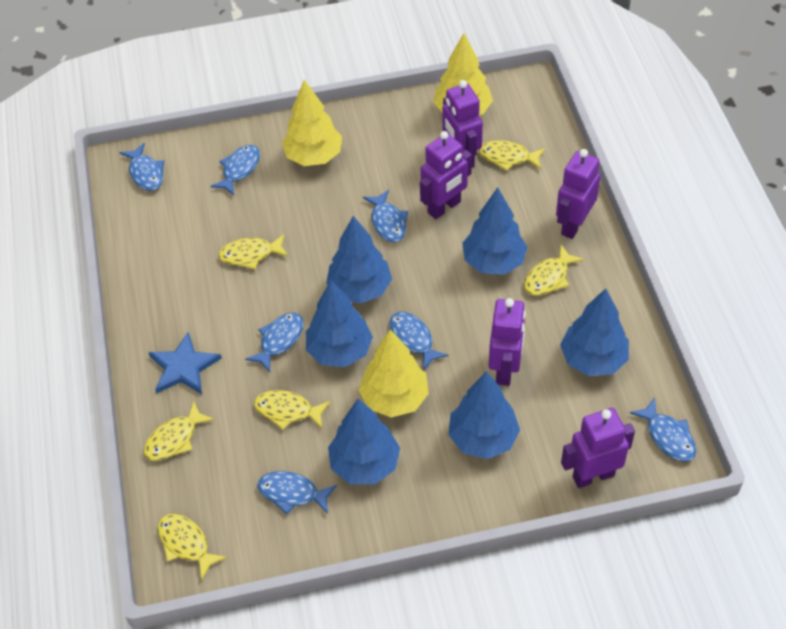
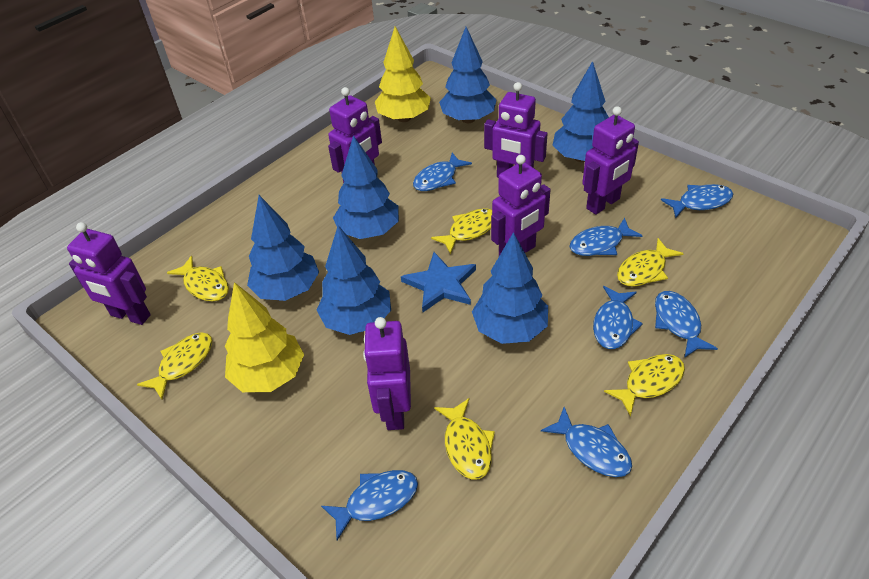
purple robot: 5 -> 6
yellow tree: 3 -> 2

